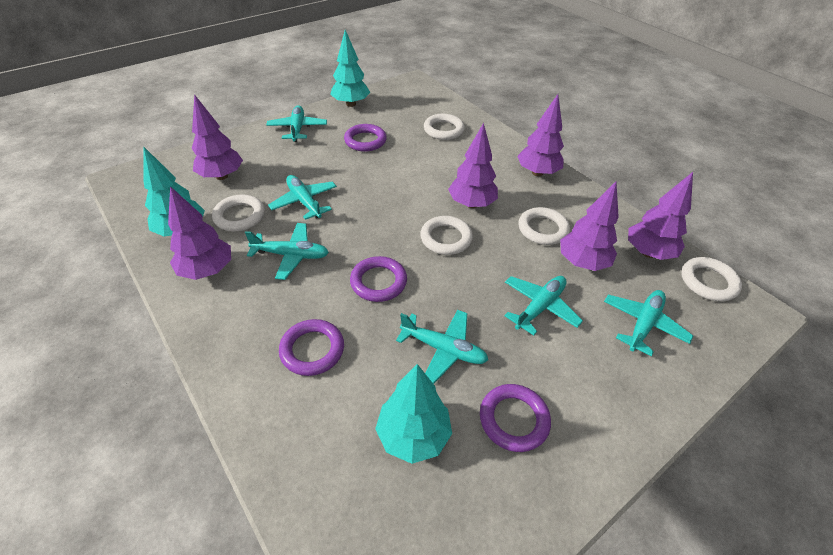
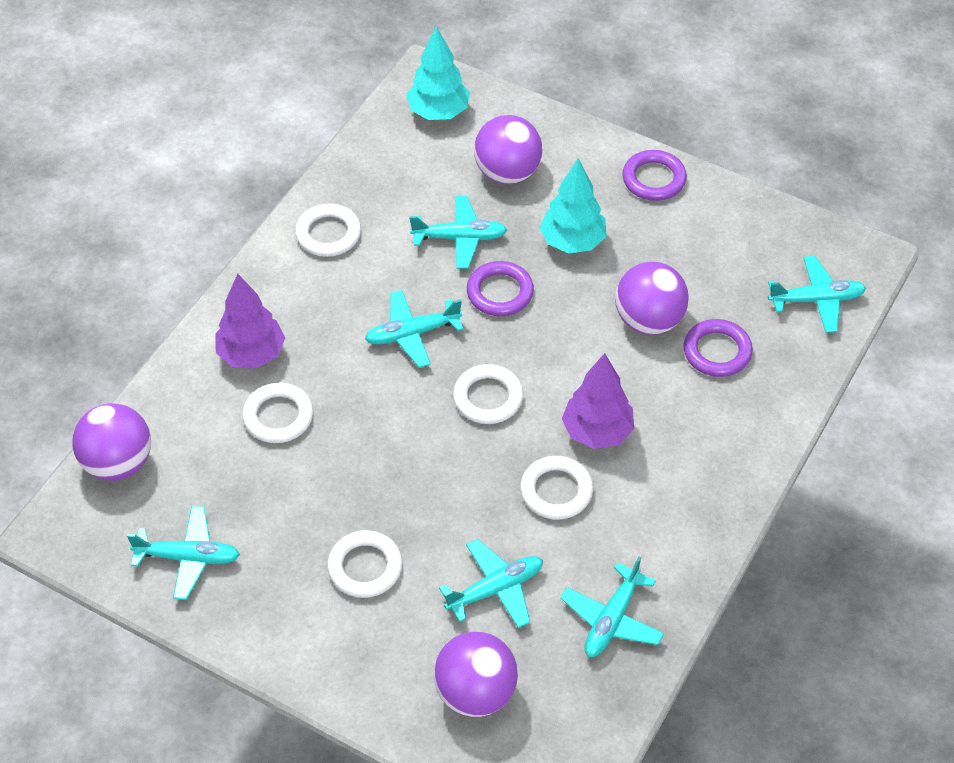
purple ball: 0 -> 4
purple ring: 4 -> 3
purple tree: 6 -> 2
turquoise tree: 3 -> 2

